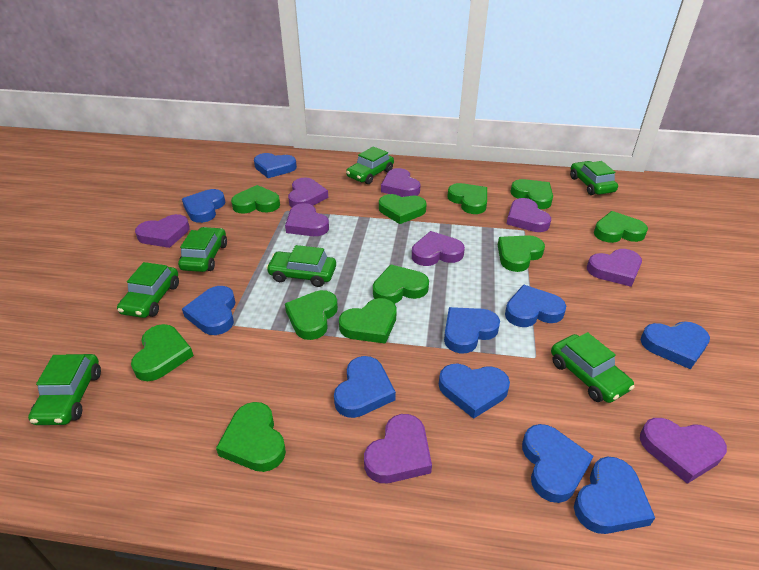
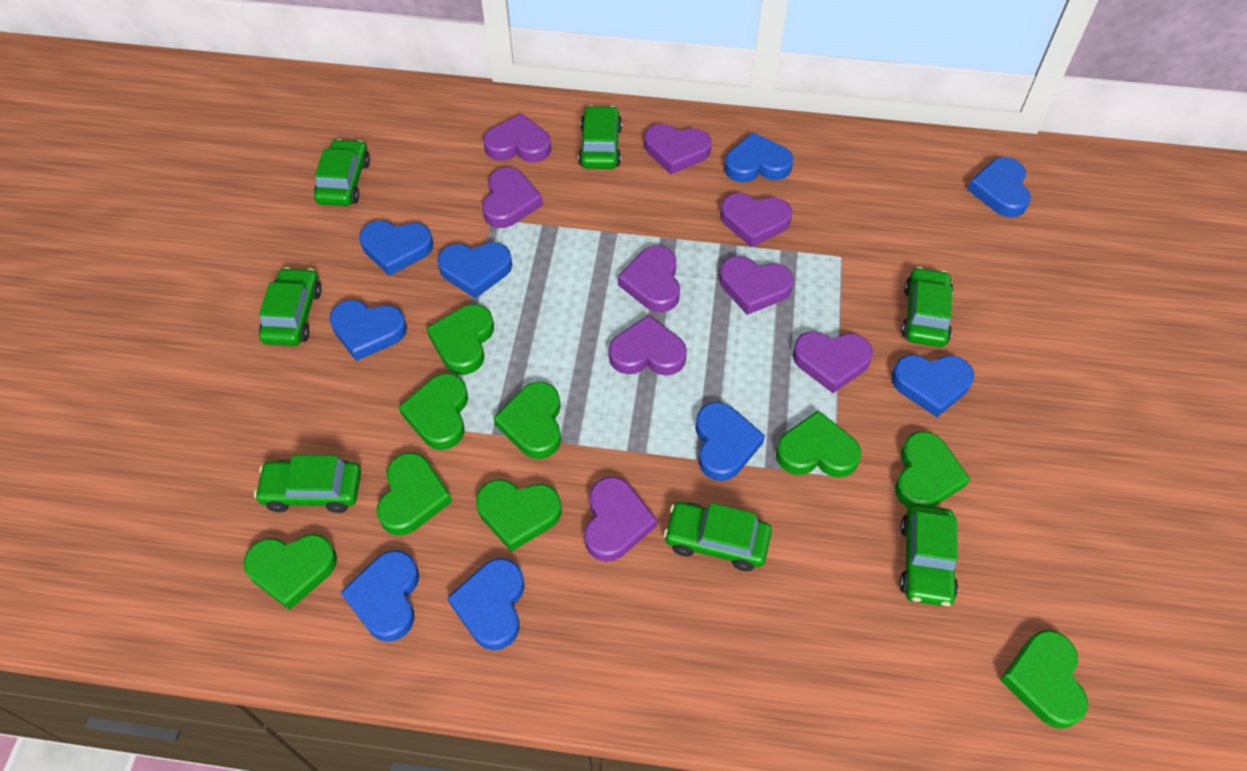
blue heart: 10 -> 9
green heart: 11 -> 9

